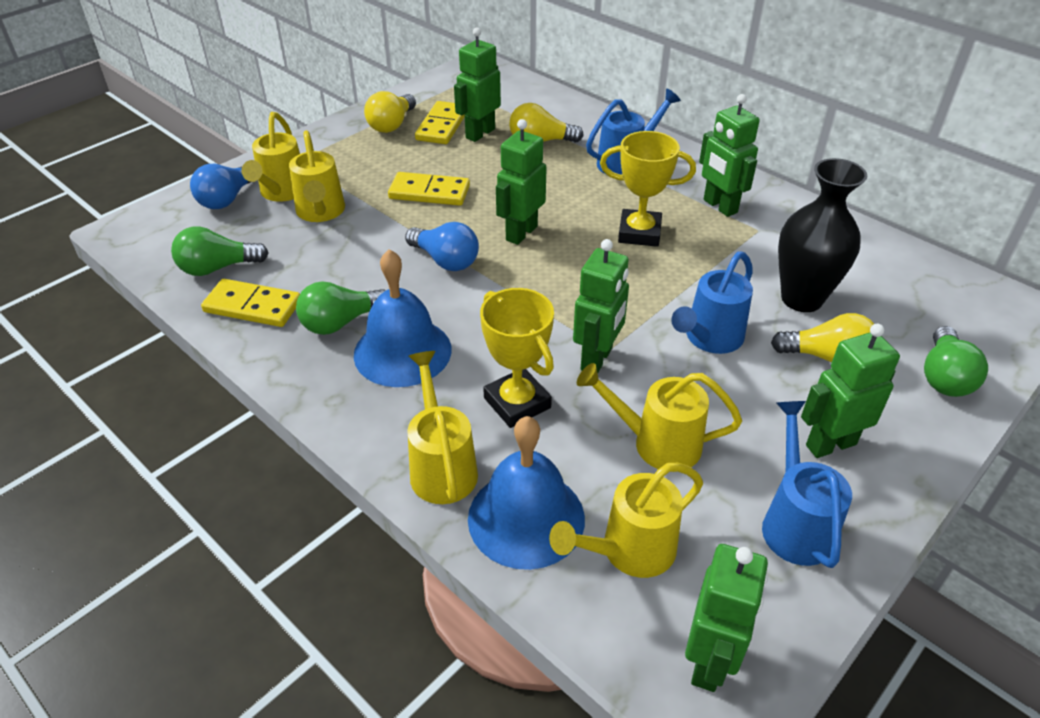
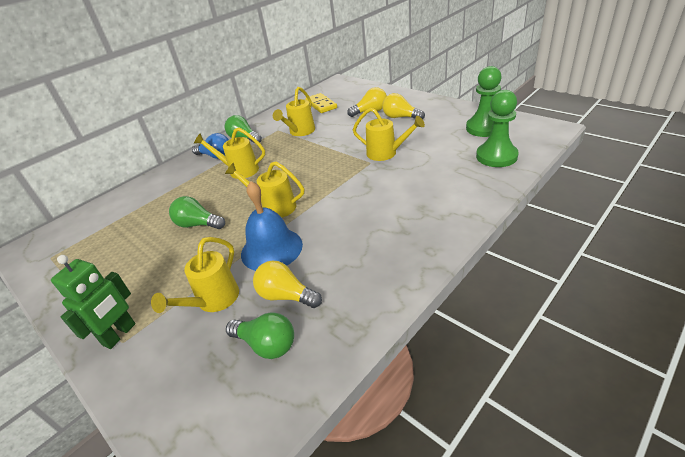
black vase: 1 -> 0
blue bell: 2 -> 1
blue light bulb: 2 -> 1
blue watering can: 3 -> 0
green pawn: 0 -> 2
green robot: 6 -> 1
yellow domino: 3 -> 1
yellow trophy: 2 -> 0

